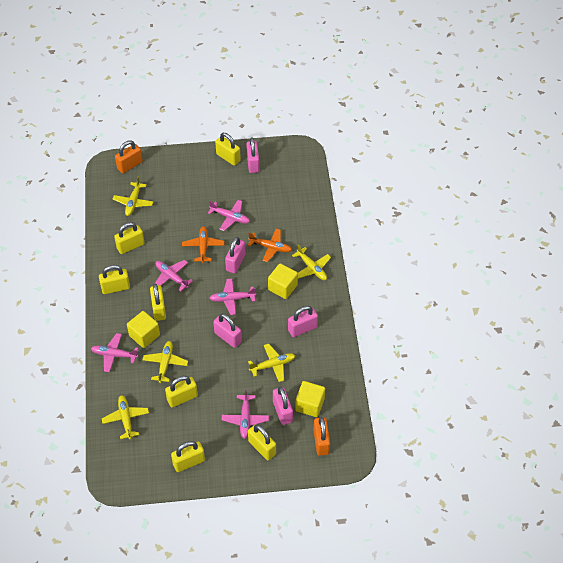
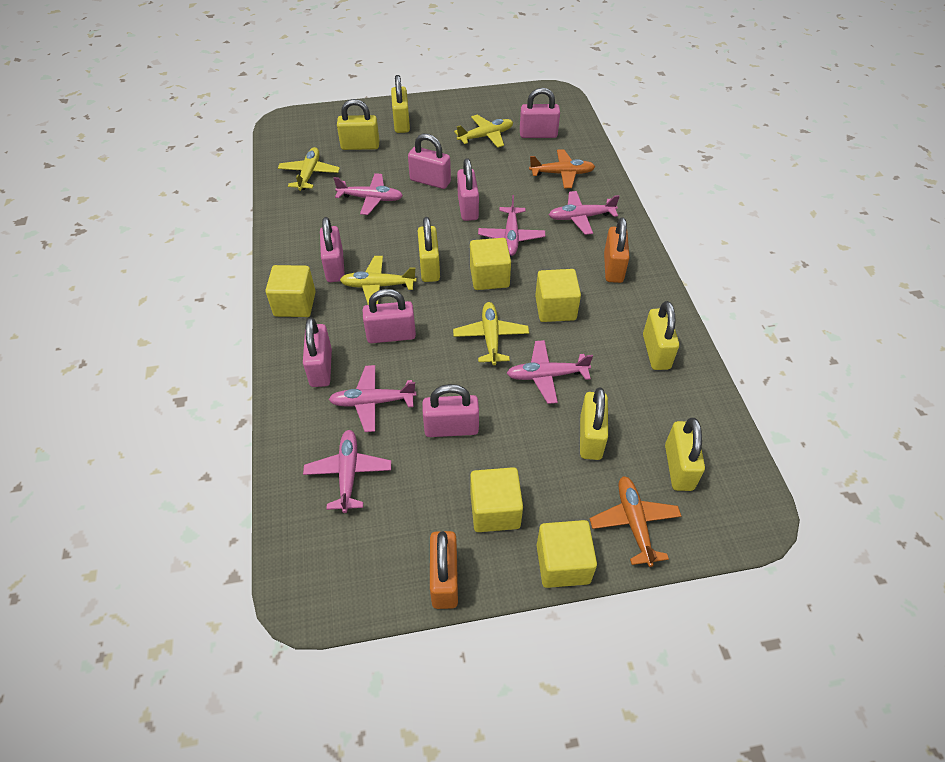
pink padlock: 5 -> 7
pink plane: 5 -> 6
yellow cube: 3 -> 5
yellow padlock: 7 -> 6
yellow plane: 5 -> 4

